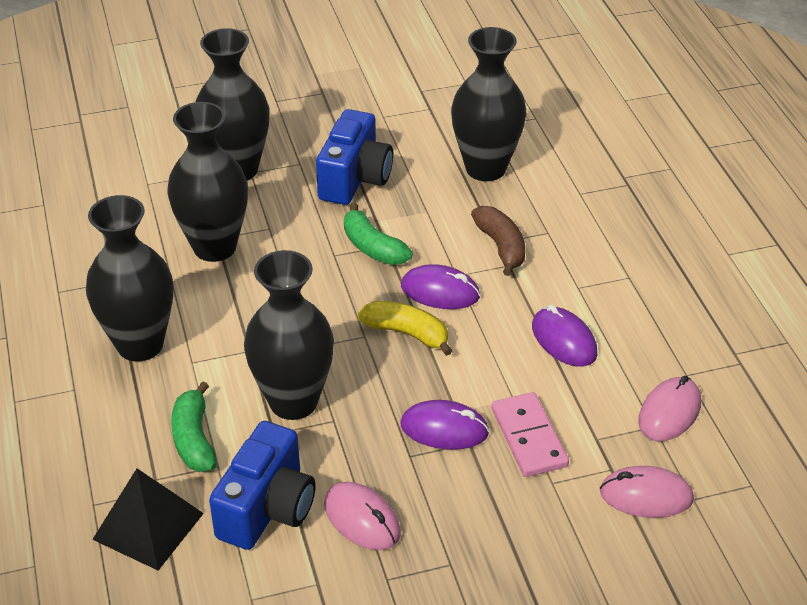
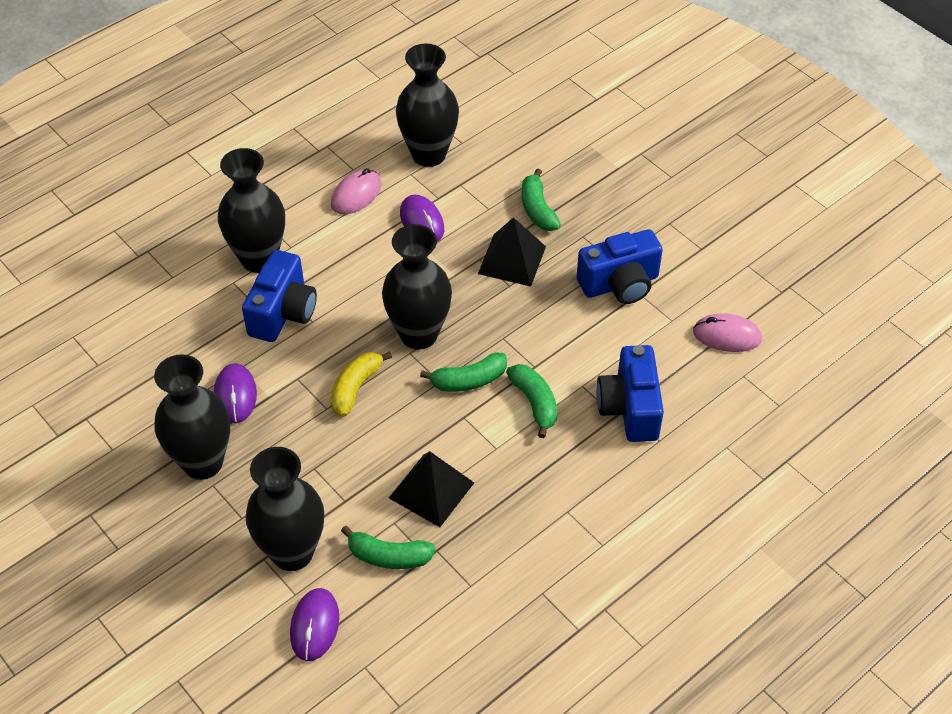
black pyramid: 1 -> 2
blue camera: 2 -> 3
brown banana: 1 -> 0
green banana: 2 -> 4
pink domino: 1 -> 0
pink mouse: 3 -> 2

